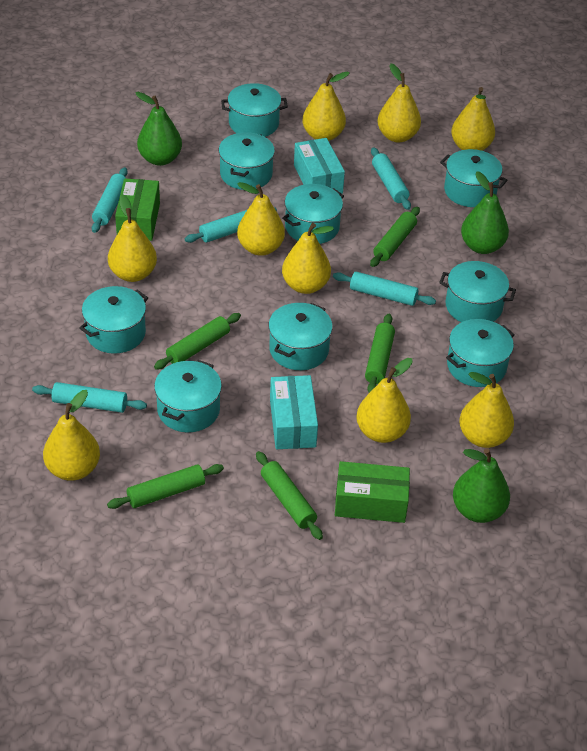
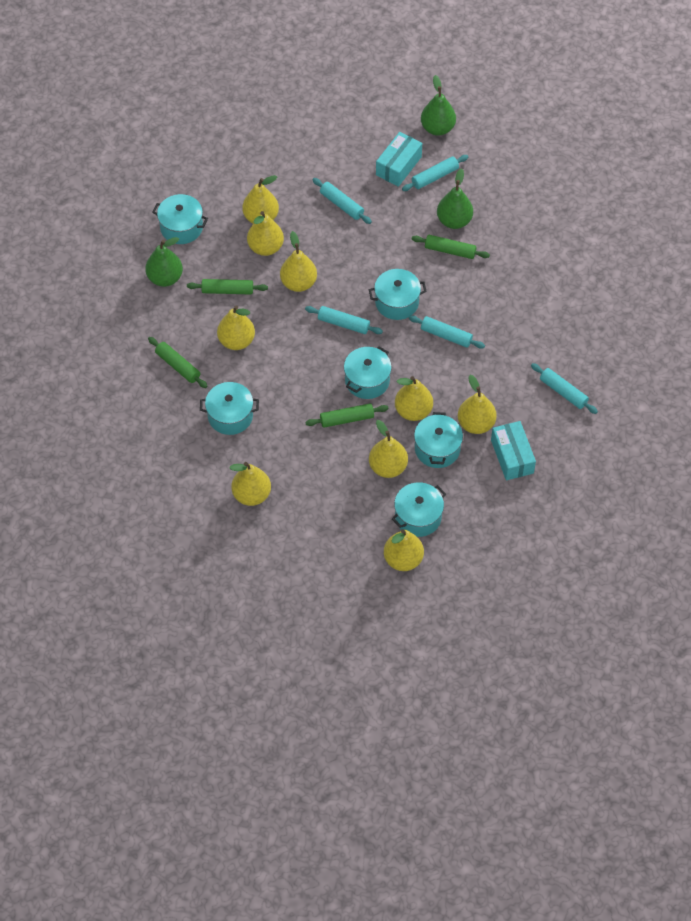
green box: 2 -> 0
green rolling pin: 5 -> 4
turquoise pot: 9 -> 6

